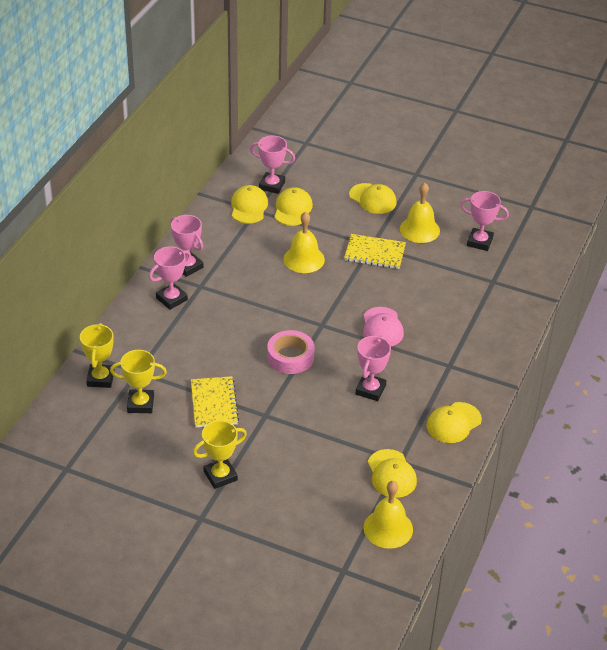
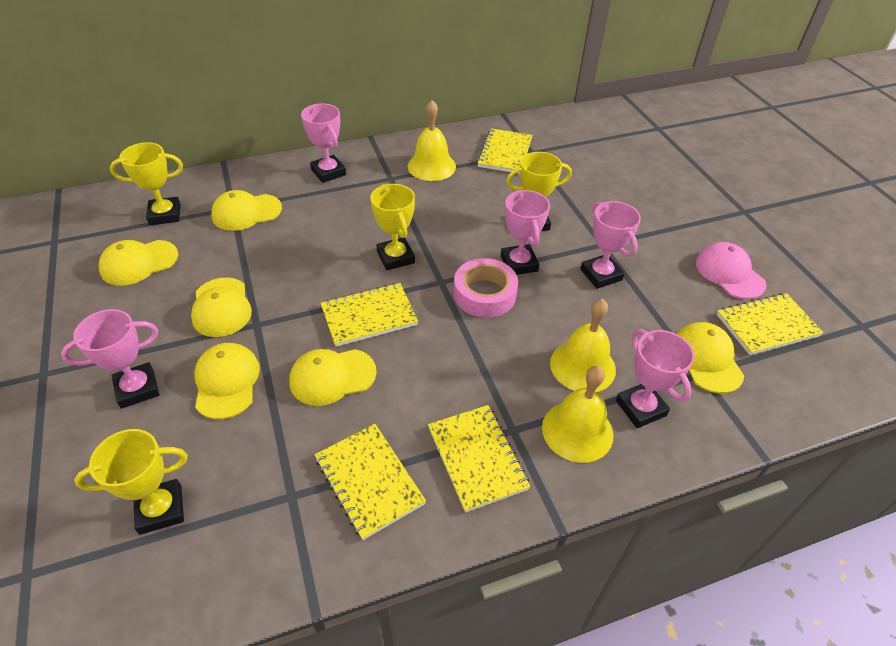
yellow cap: 5 -> 6
yellow notebook: 2 -> 5
yellow trophy: 3 -> 4

